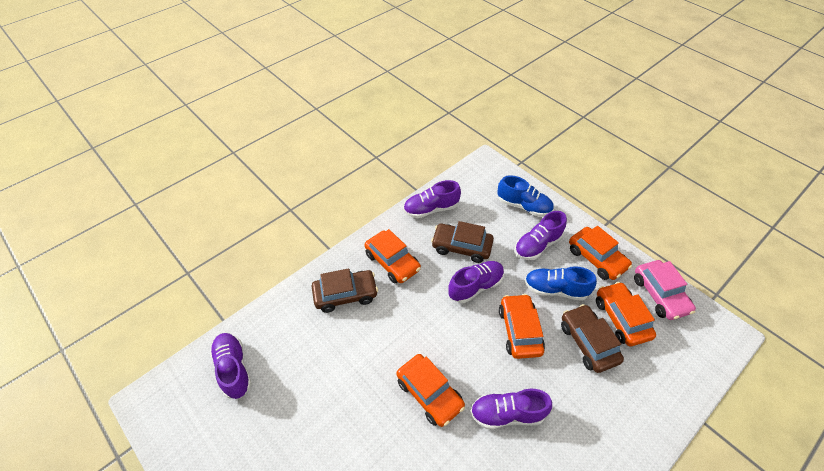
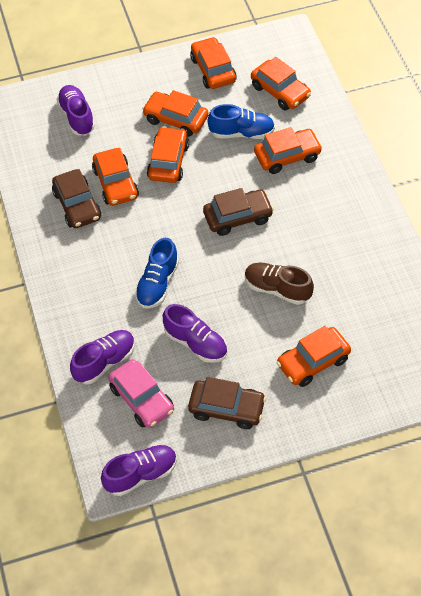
brown shoe: 0 -> 1
orange car: 5 -> 7
purple shoe: 5 -> 4

